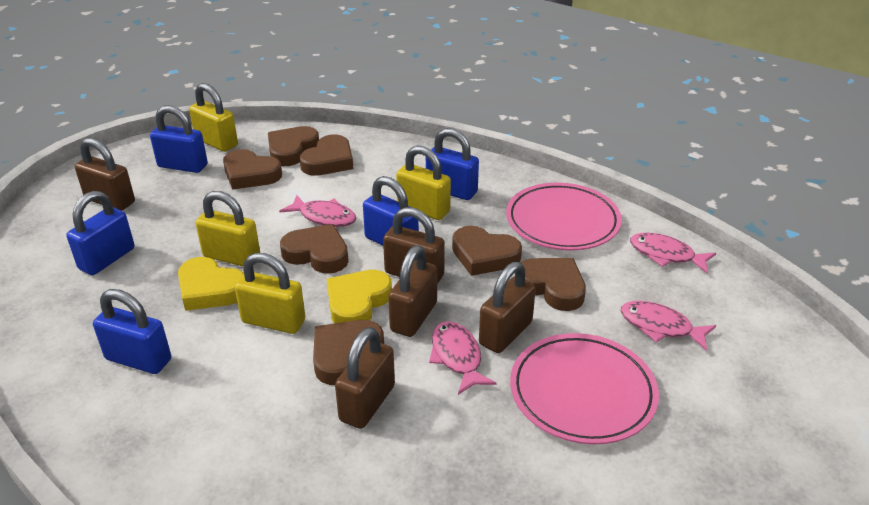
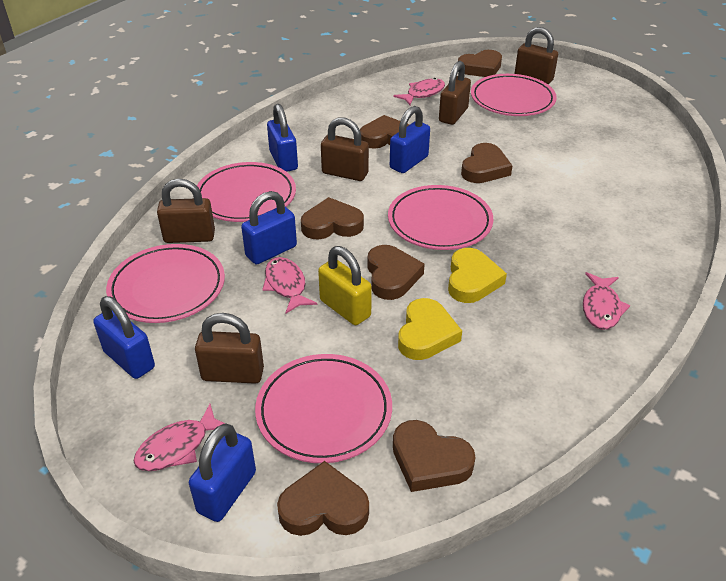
pink plate: 2 -> 5
yellow padlock: 4 -> 1

